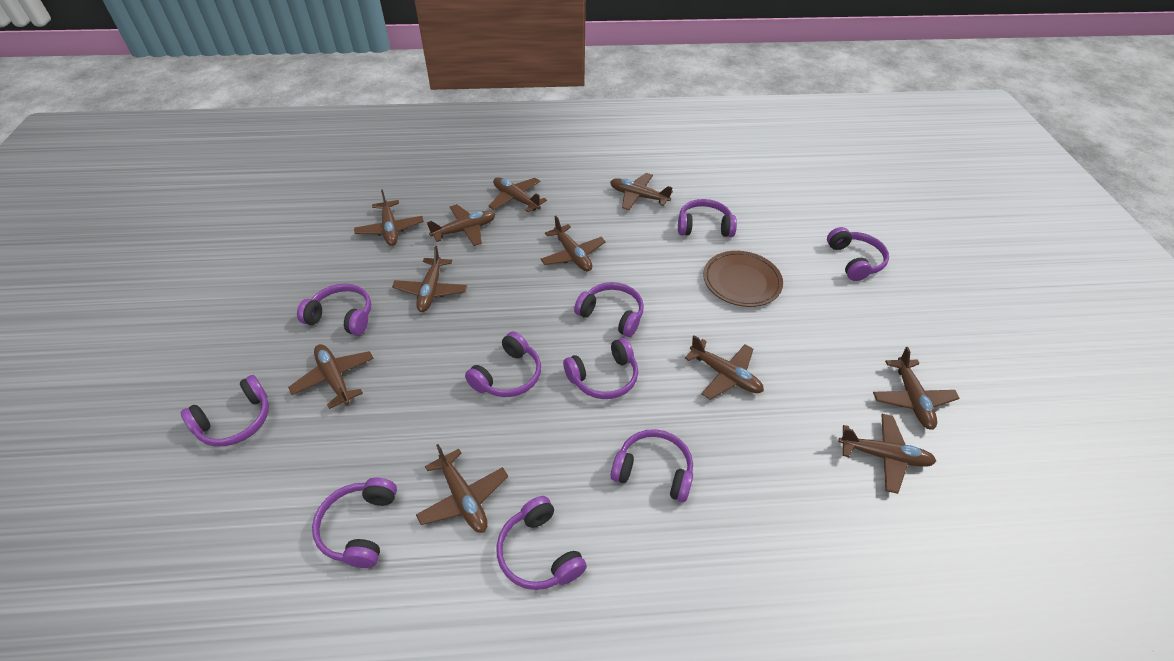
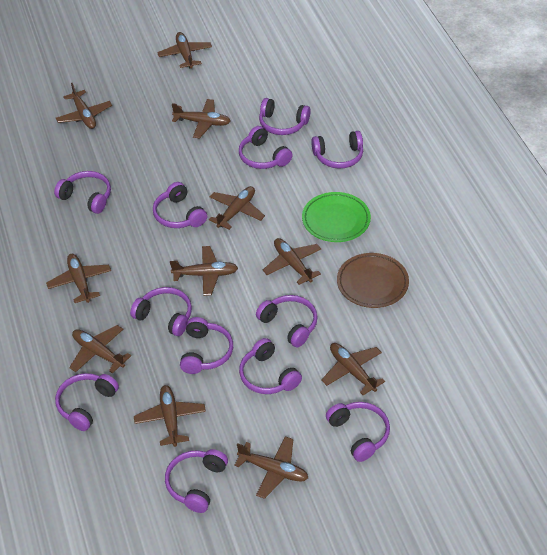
green plate: 0 -> 1
purple headphones: 10 -> 12

